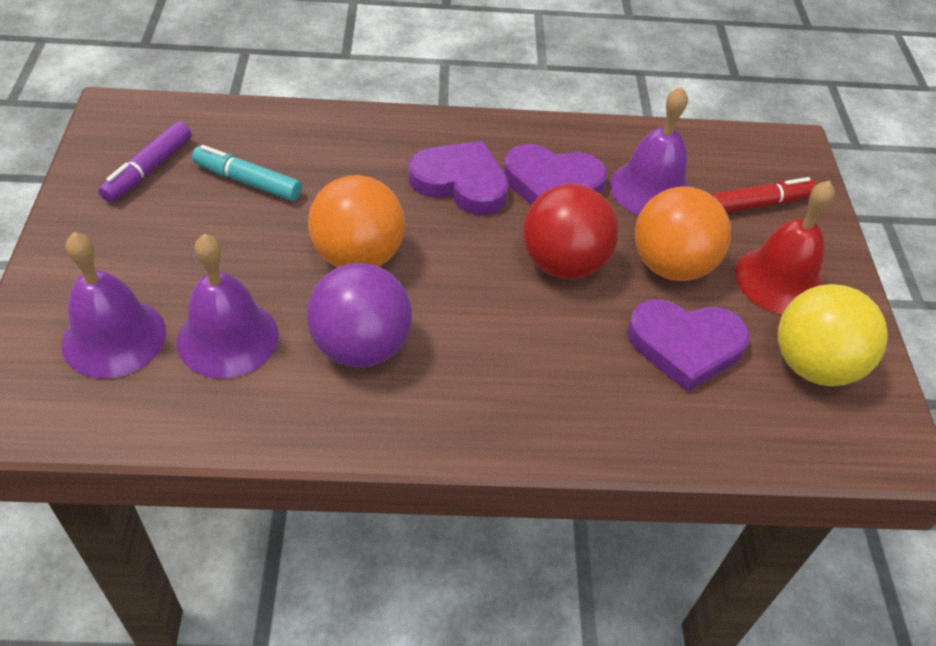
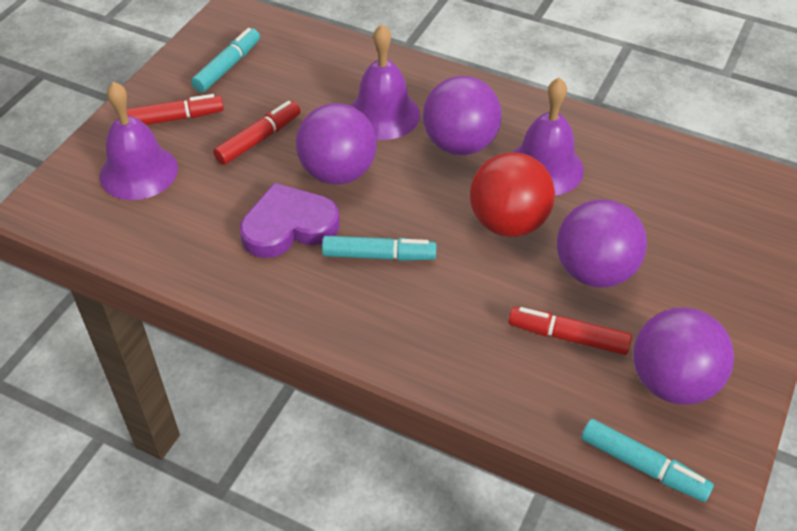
orange ball: 2 -> 0
purple ball: 1 -> 4
purple heart: 3 -> 1
purple marker: 1 -> 0
red bell: 1 -> 0
red marker: 1 -> 3
turquoise marker: 1 -> 3
yellow ball: 1 -> 0

